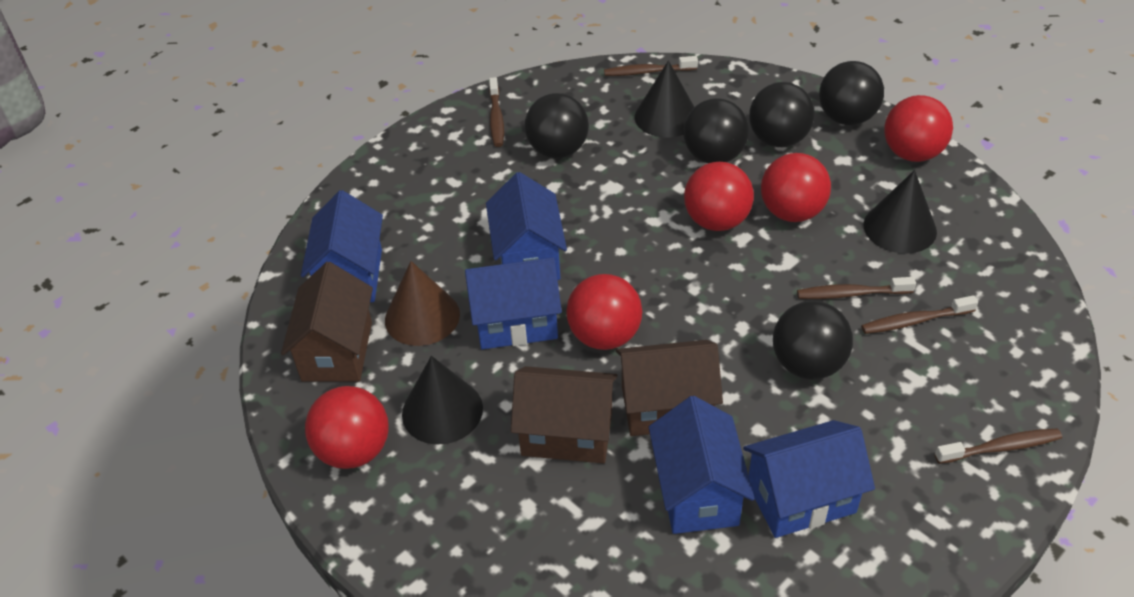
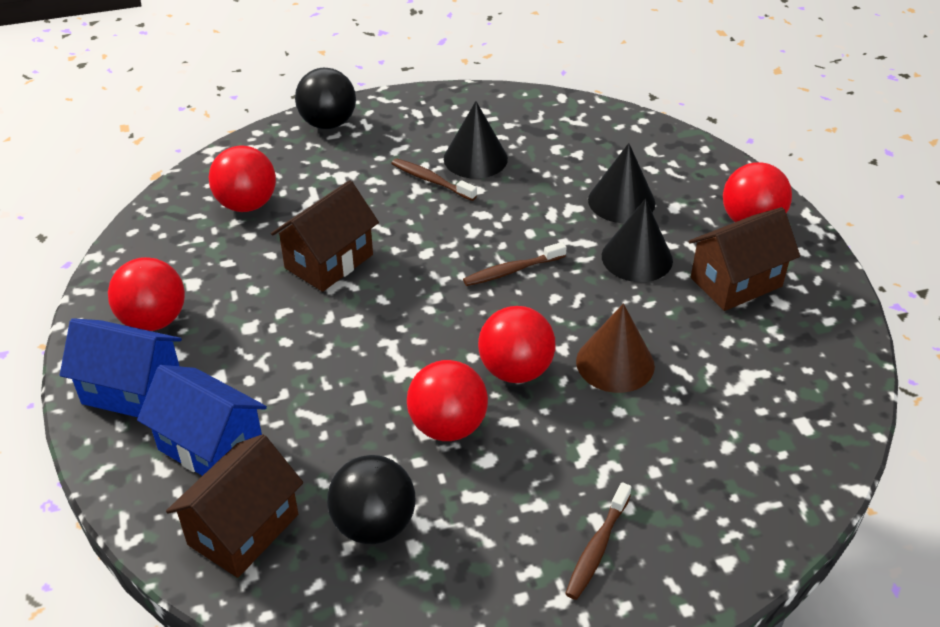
black ball: 5 -> 2
blue house: 5 -> 2
brown toothbrush: 5 -> 3

